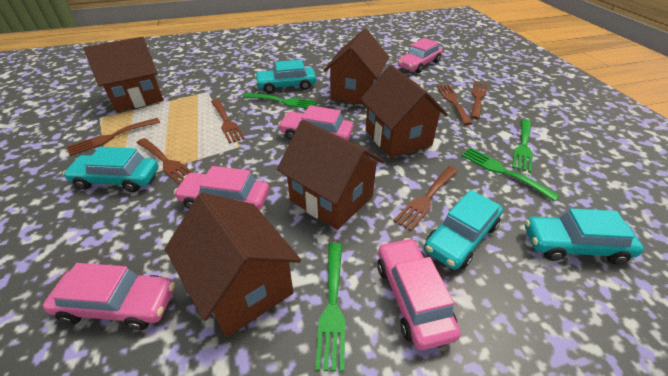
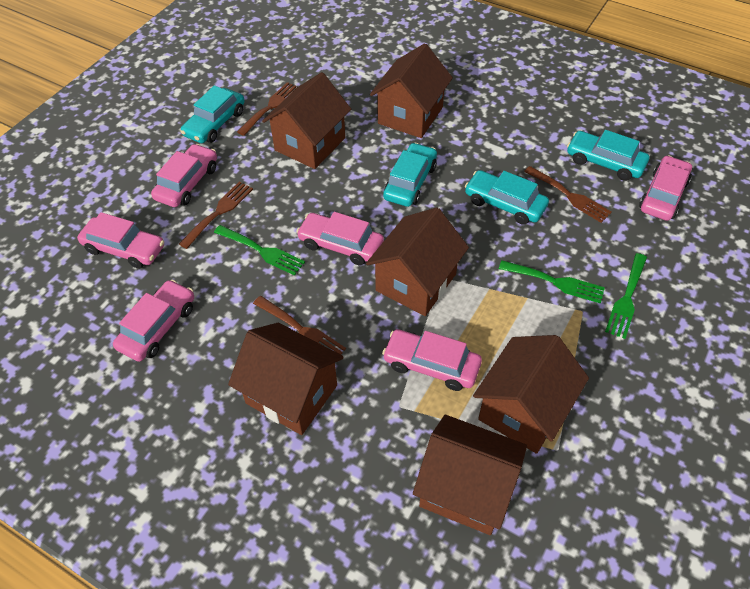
brown fork: 6 -> 4
brown house: 5 -> 6
green fork: 4 -> 3
pink car: 5 -> 6

